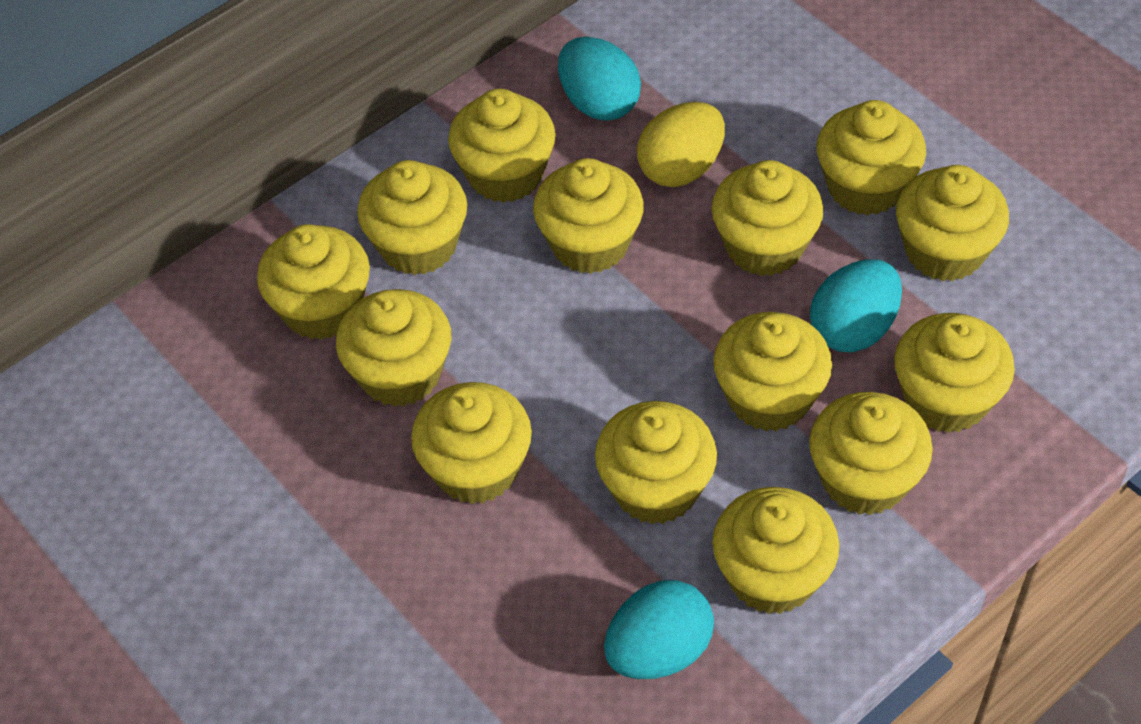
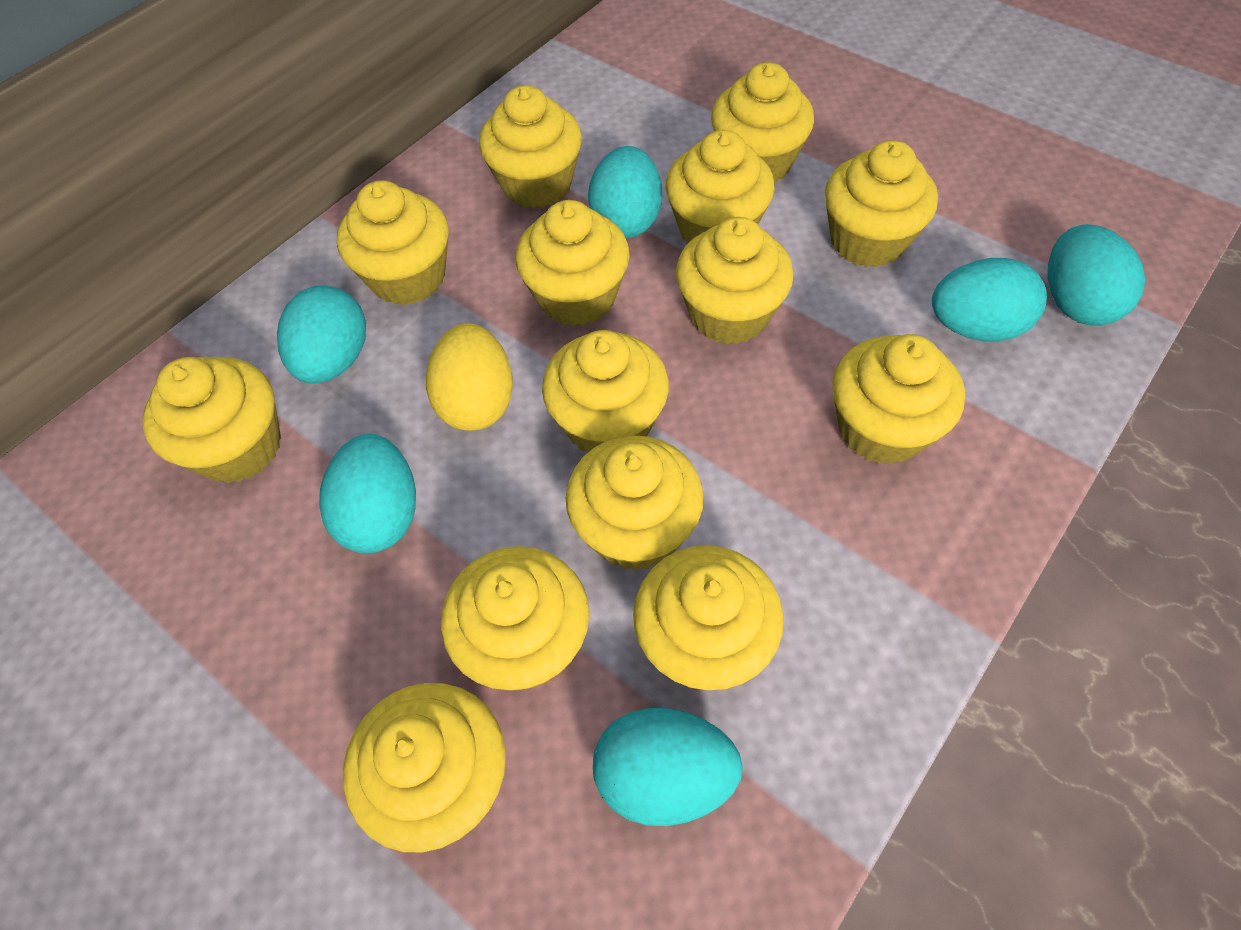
turquoise egg: 3 -> 6

